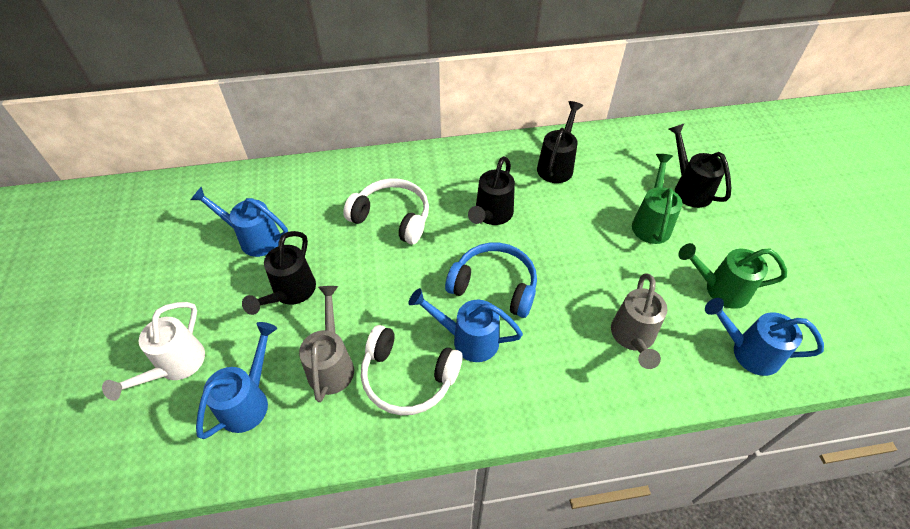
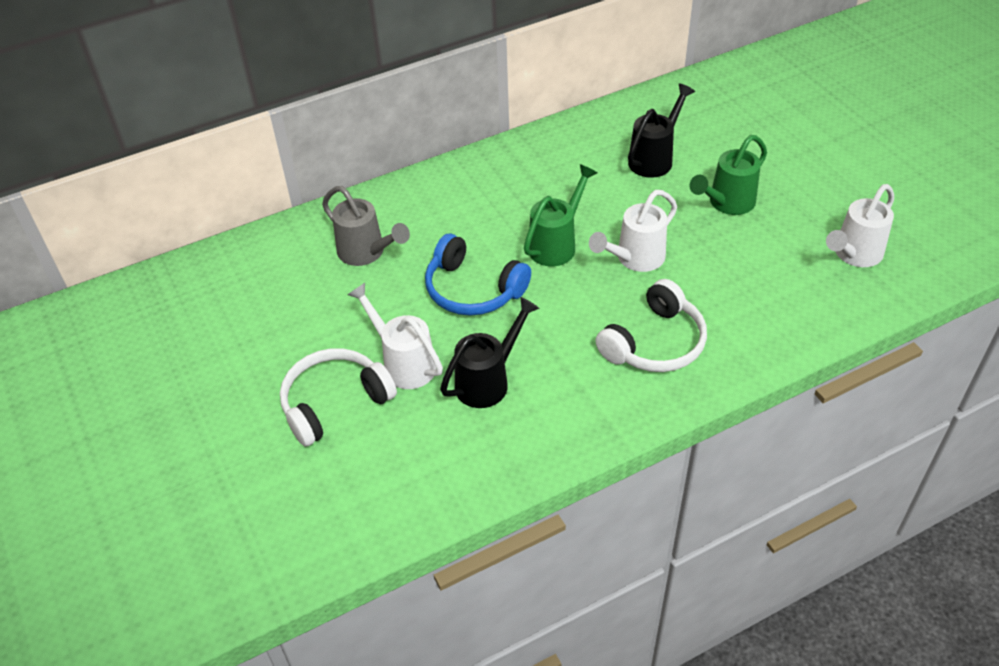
black watering can: 4 -> 2
blue watering can: 4 -> 0
grey watering can: 2 -> 1
white watering can: 1 -> 3

